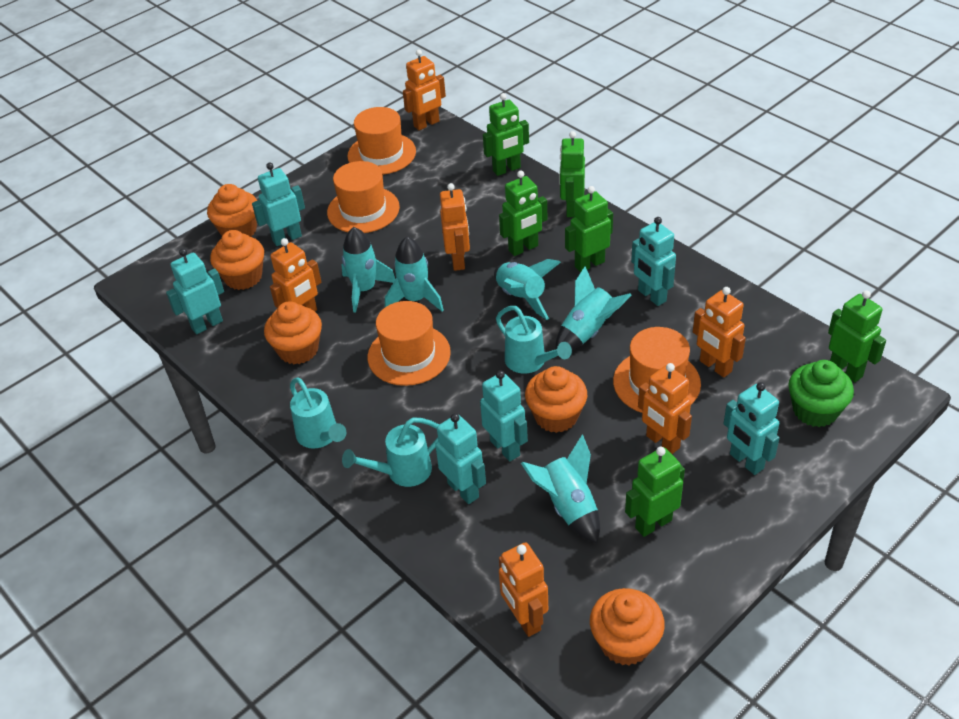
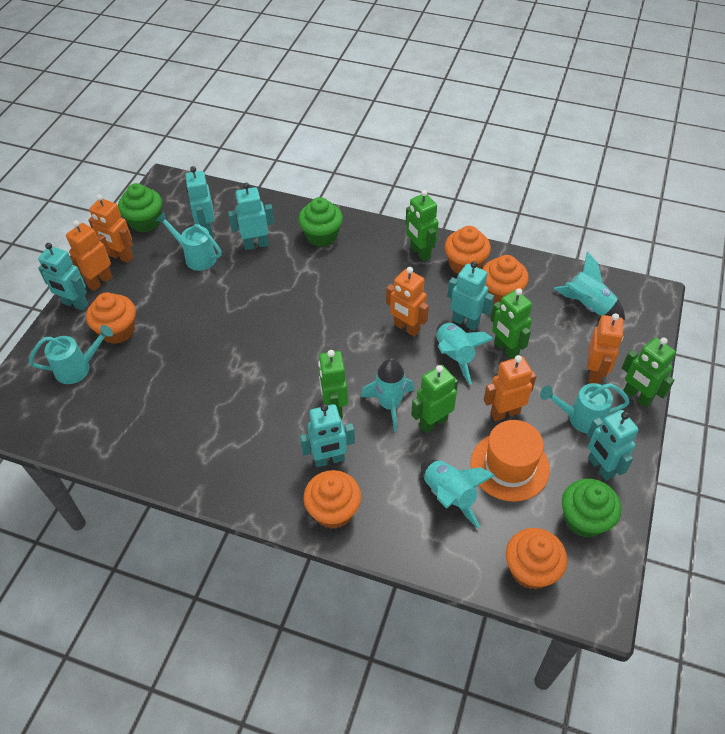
green cupcake: 1 -> 3
green robot: 6 -> 5
orange hat: 4 -> 1
orange robot: 6 -> 5
turquoise rocket: 5 -> 4

